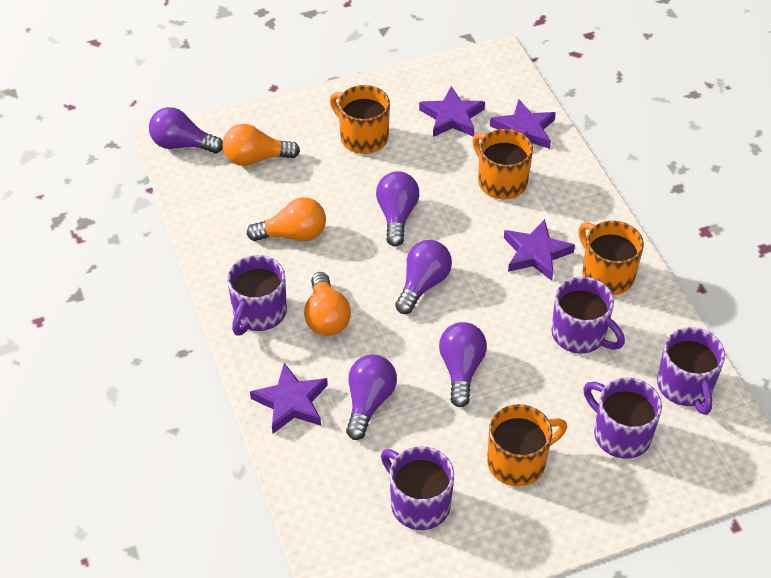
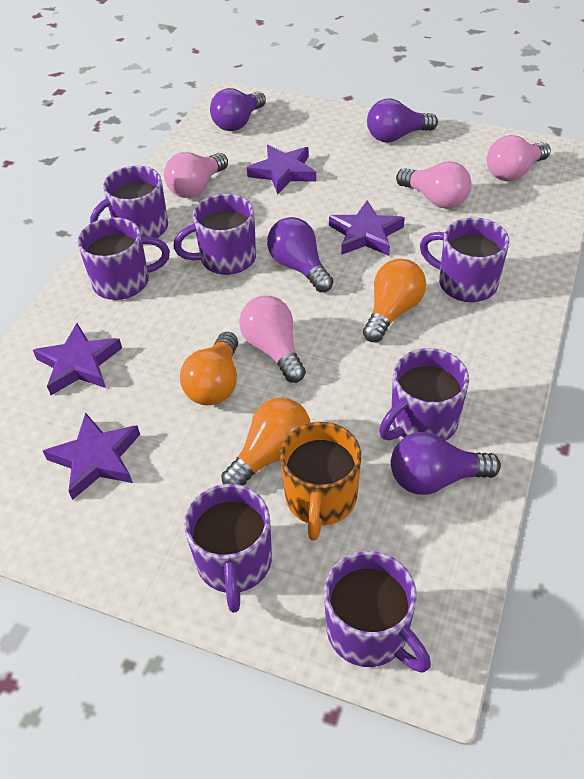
orange mug: 4 -> 1
pink light bulb: 0 -> 4
purple light bulb: 5 -> 4
purple mug: 5 -> 7

